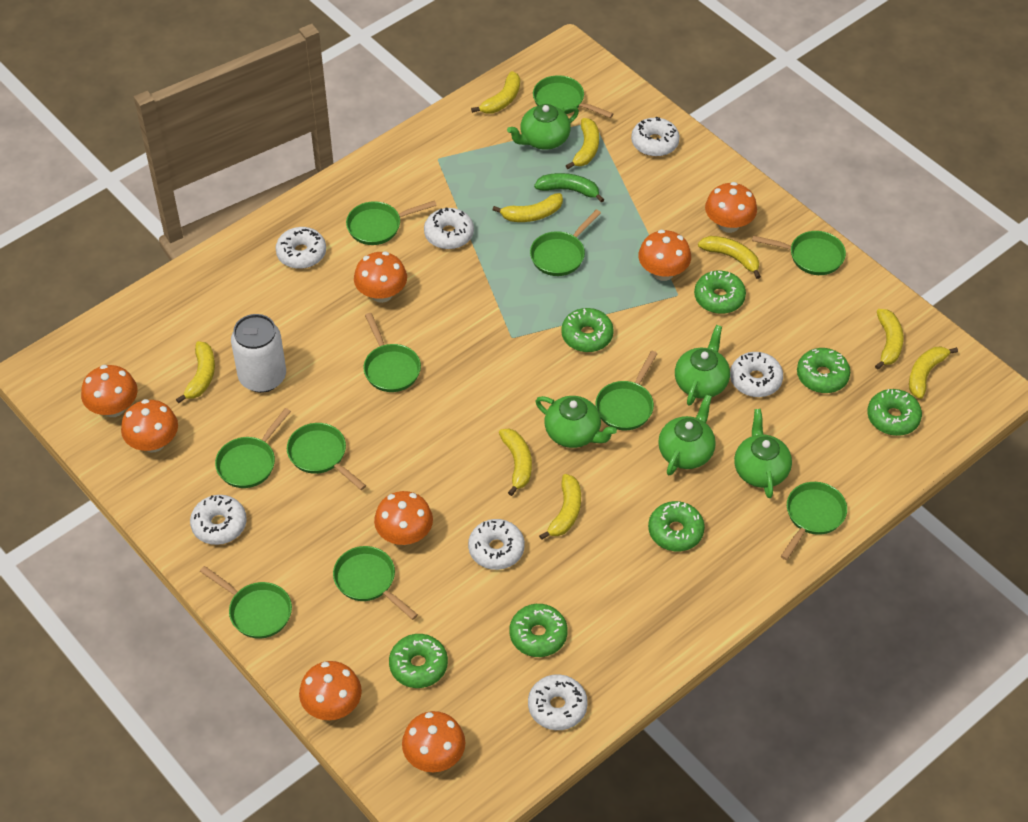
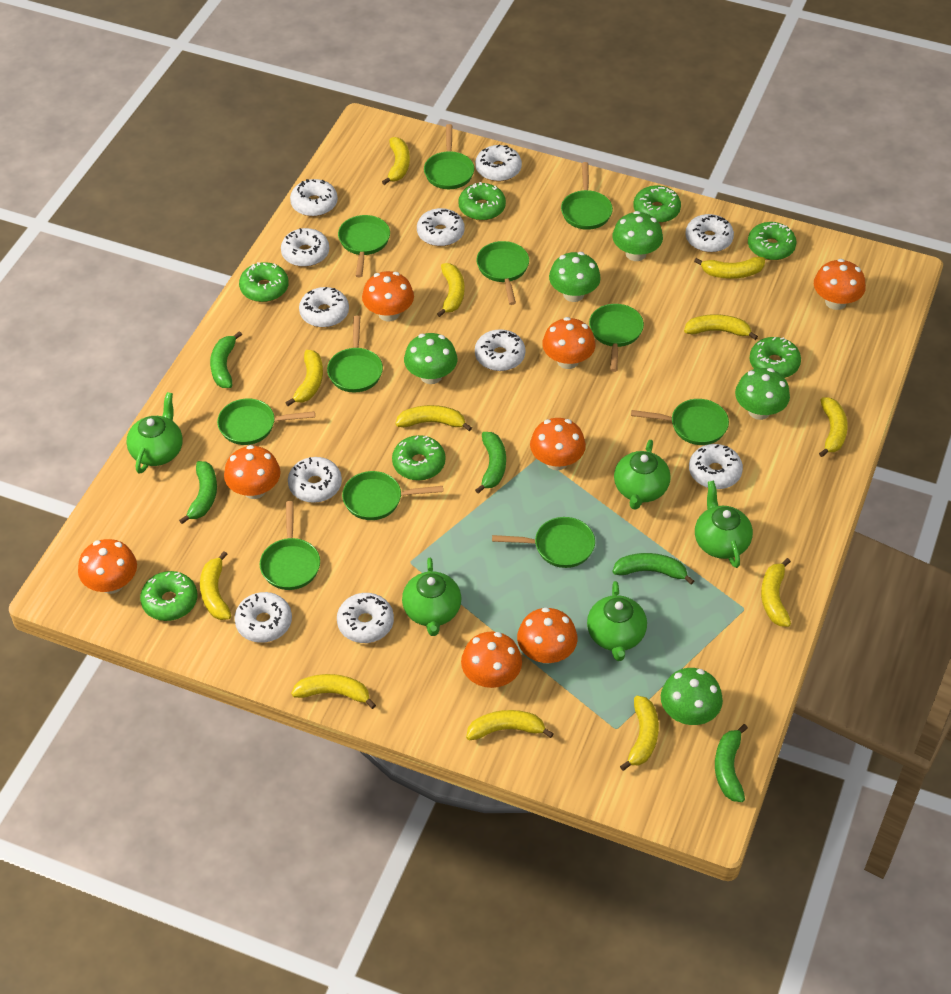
green banana: 1 -> 5
green mushroom: 0 -> 5
white can: 1 -> 0
white donut: 7 -> 11
yellow banana: 9 -> 12

